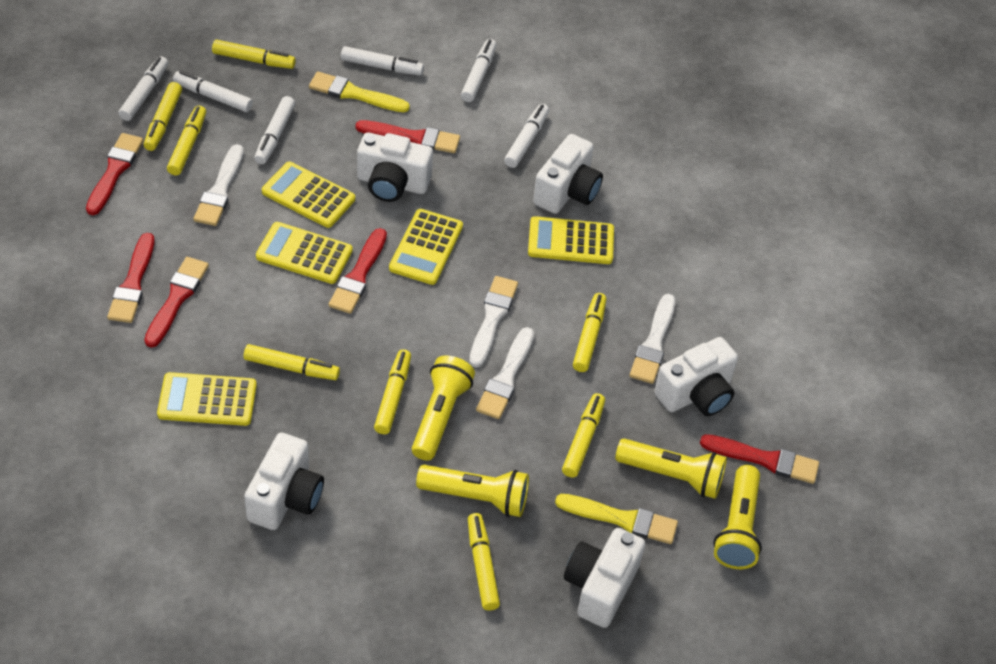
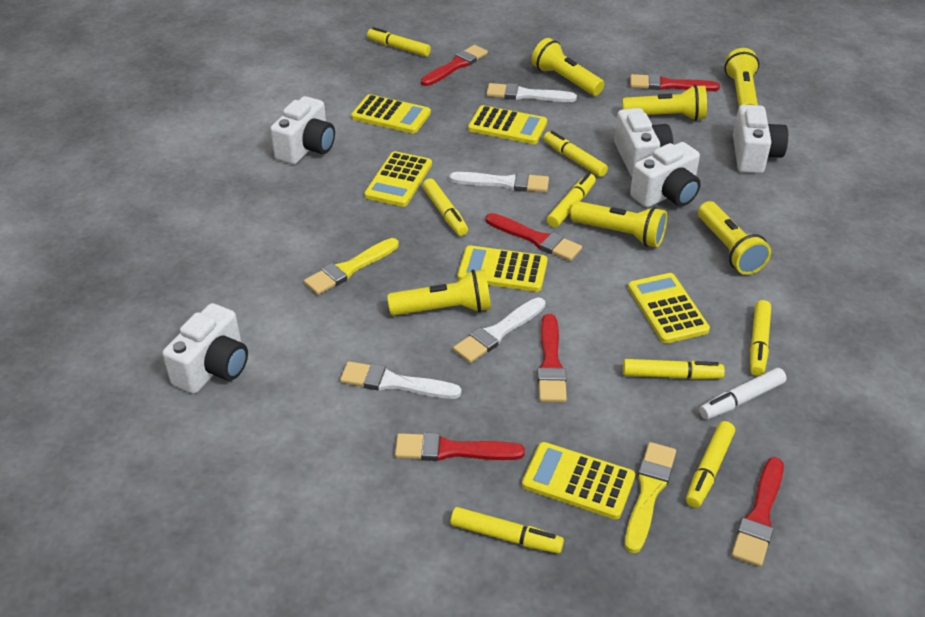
white marker: 6 -> 1
yellow calculator: 5 -> 6
yellow flashlight: 4 -> 6

